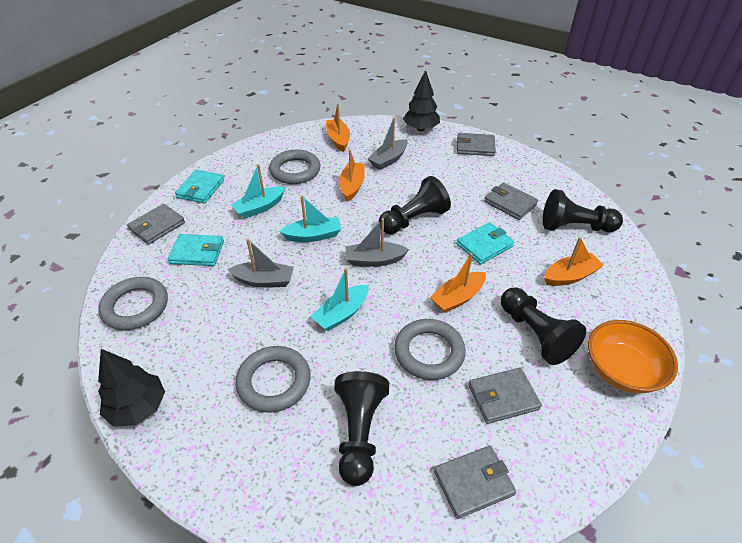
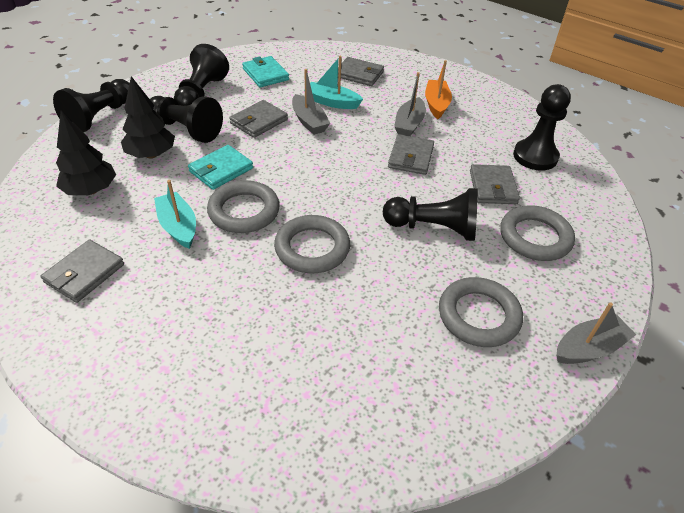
black pawn: 4 -> 5
orange boat: 4 -> 1
orange bowl: 1 -> 0
turquoise boat: 3 -> 2
turquoise wallet: 3 -> 2

